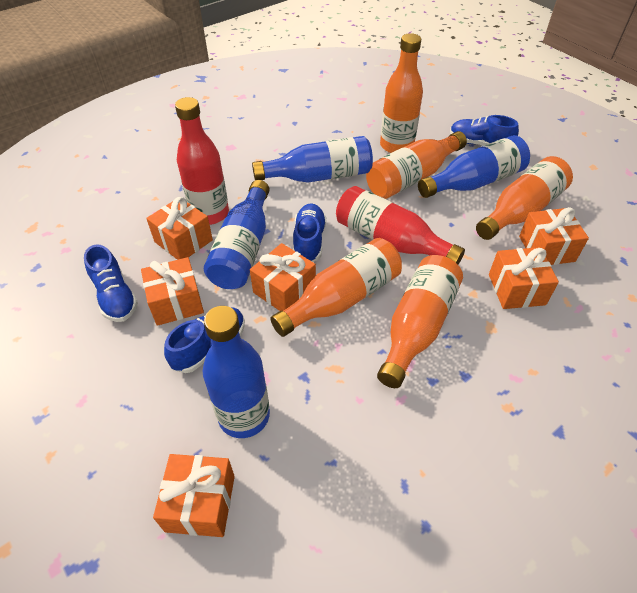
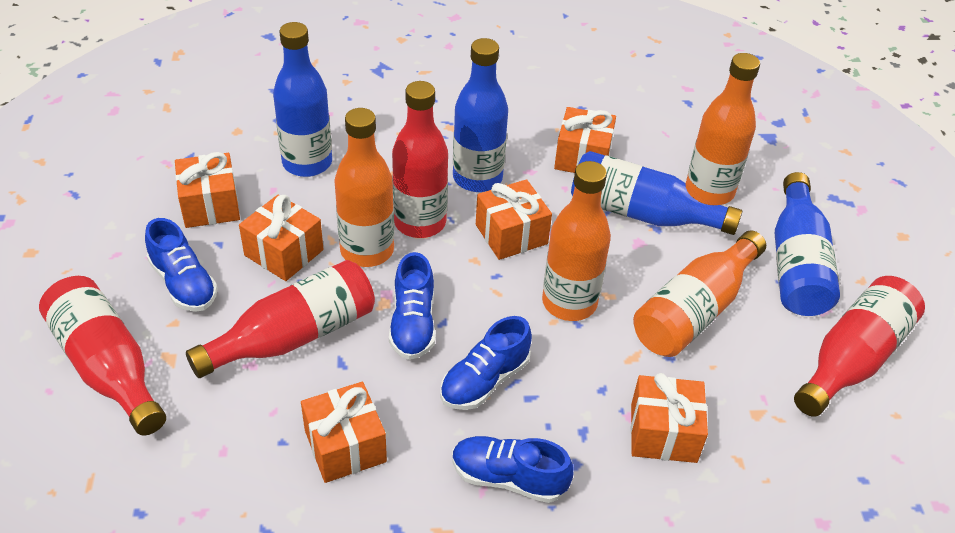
orange bottle: 5 -> 4
red bottle: 2 -> 4

